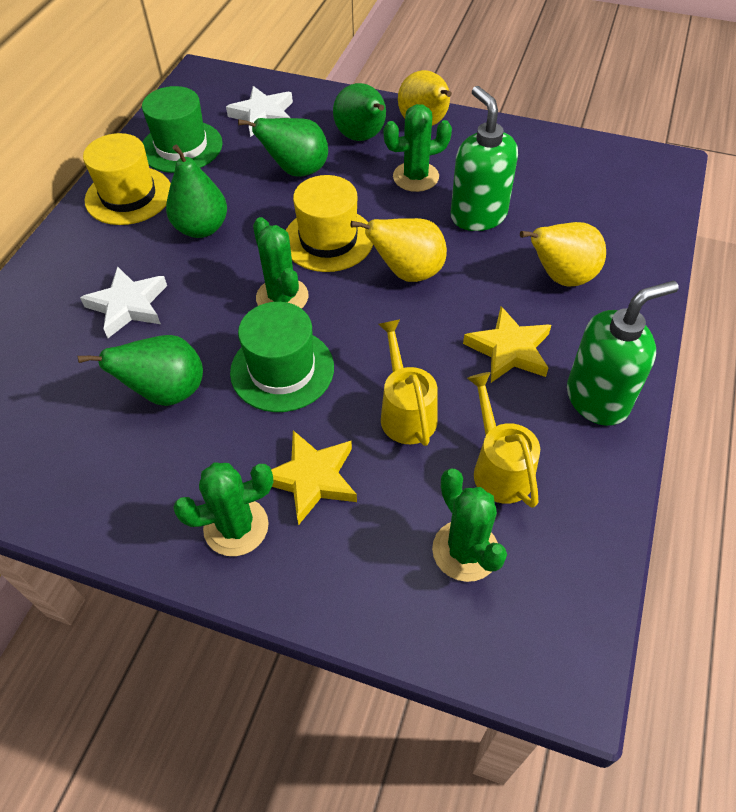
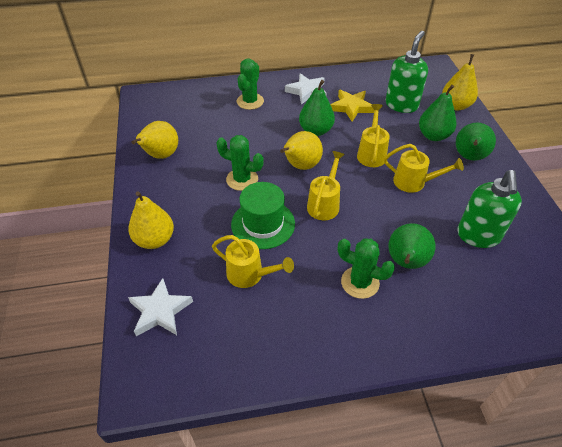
green cactus: 4 -> 3
green hat: 2 -> 1
yellow hat: 2 -> 0
yellow pear: 3 -> 4
yellow star: 2 -> 1
yellow watering can: 2 -> 4

